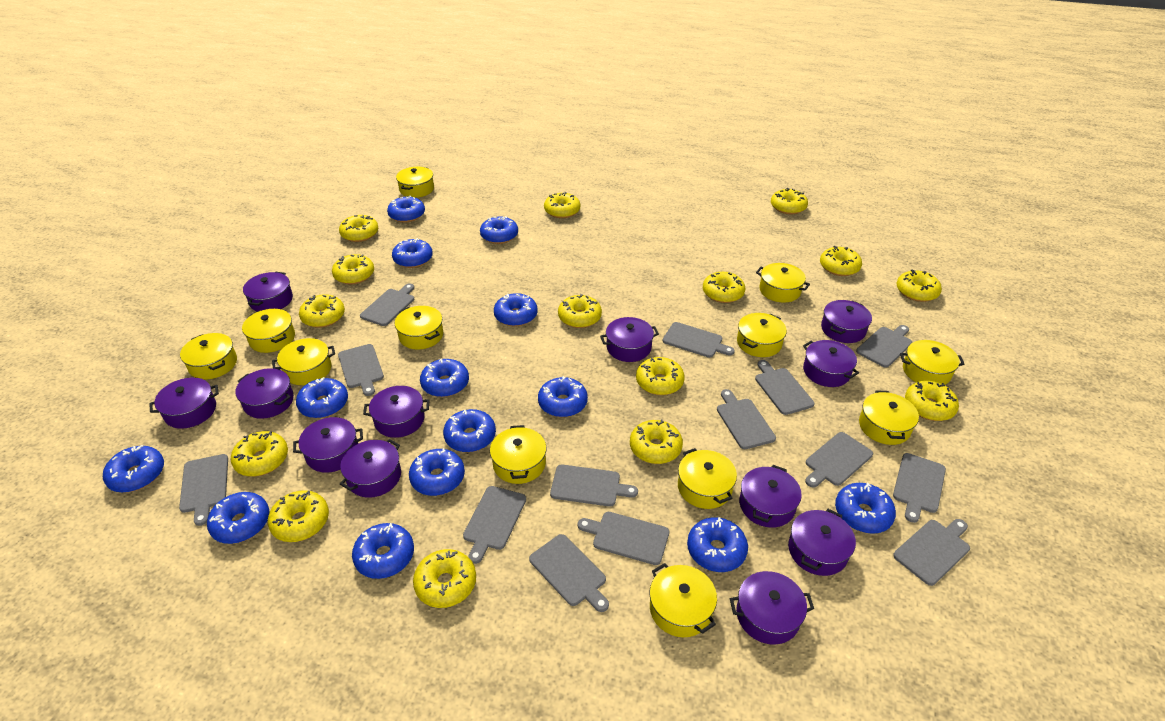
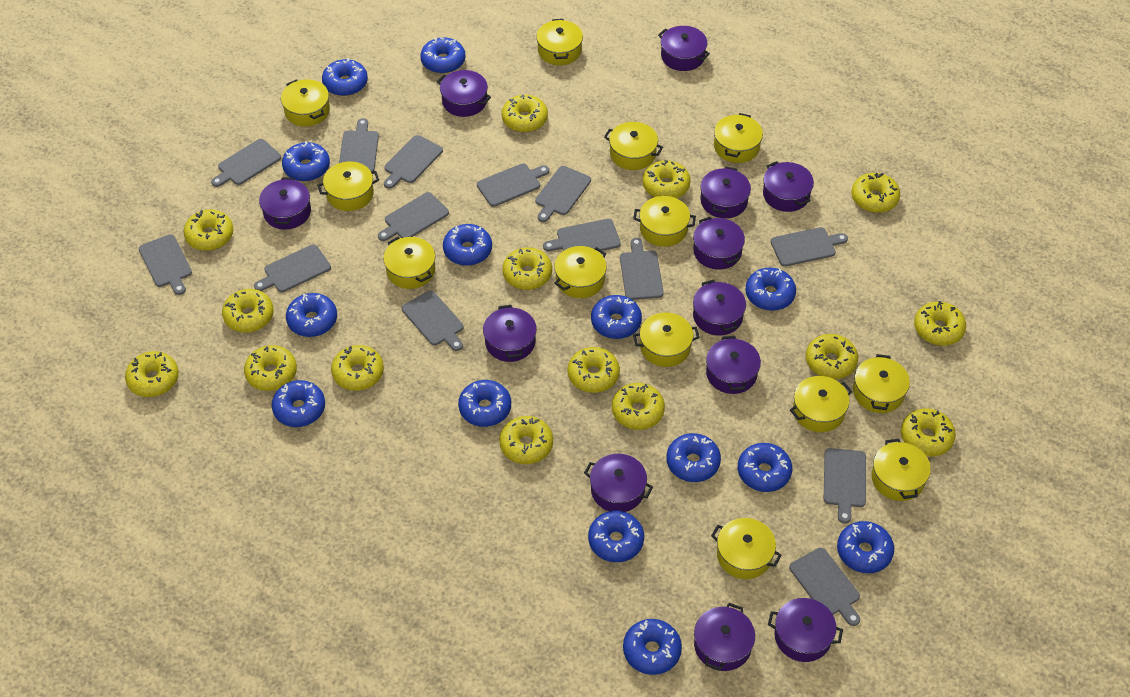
yellow pot: 12 -> 13

